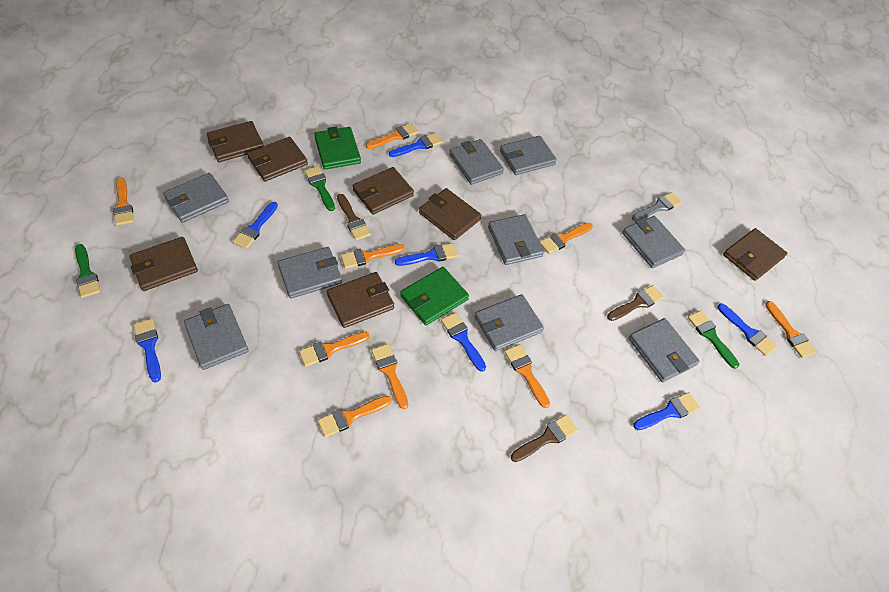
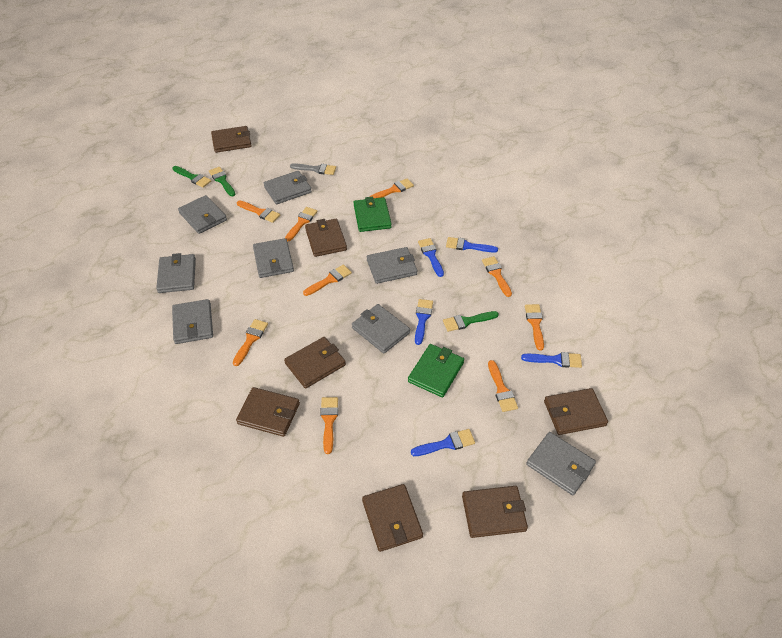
blue brush: 7 -> 5
brown brush: 3 -> 0
grey wallet: 9 -> 8

